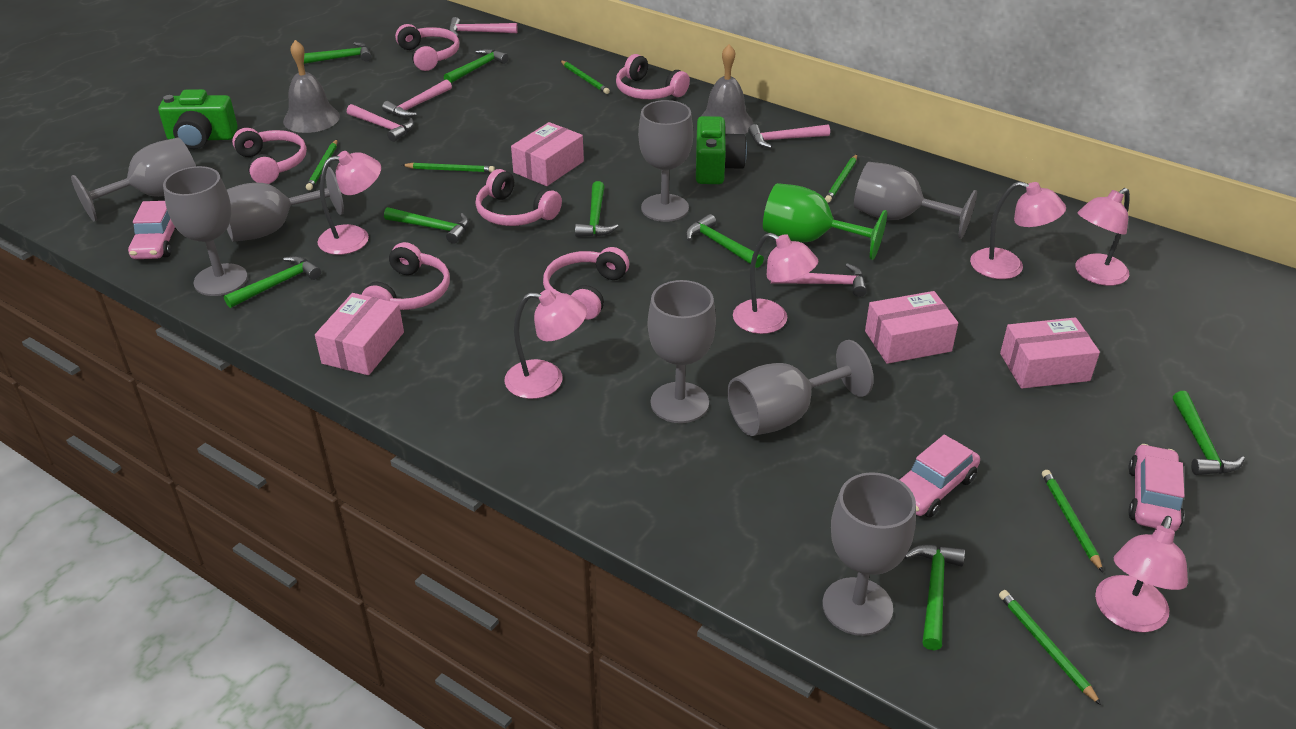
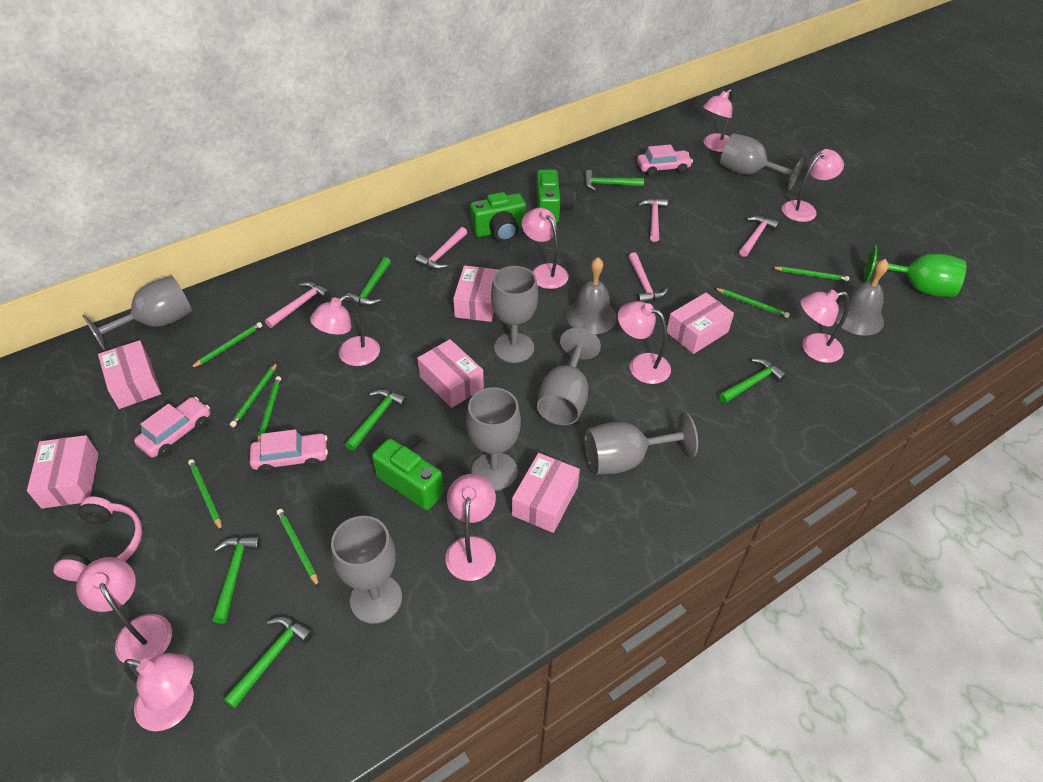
green camera: 2 -> 3
green hammer: 8 -> 6
green pencil: 6 -> 7
grey goblet: 8 -> 7
pink box: 4 -> 6
pink headphones: 6 -> 1
pink lamp: 6 -> 9

